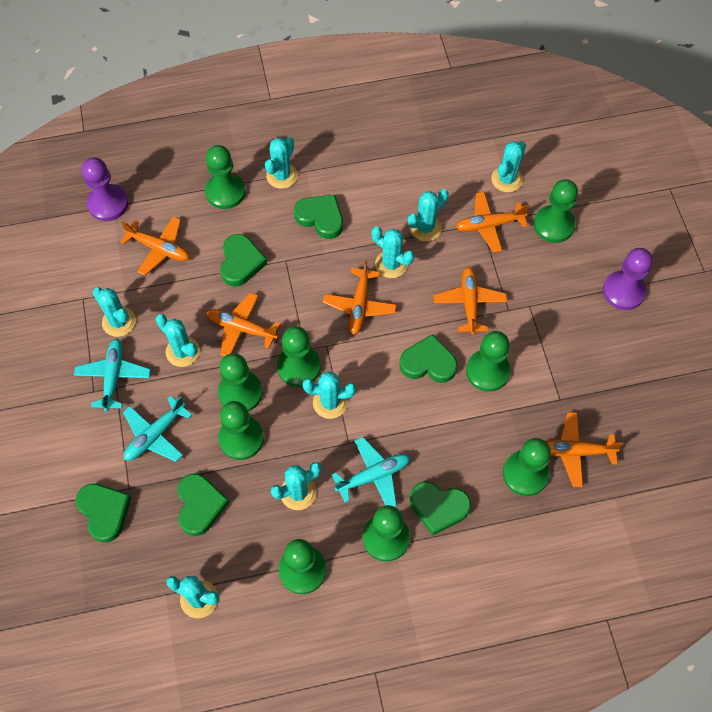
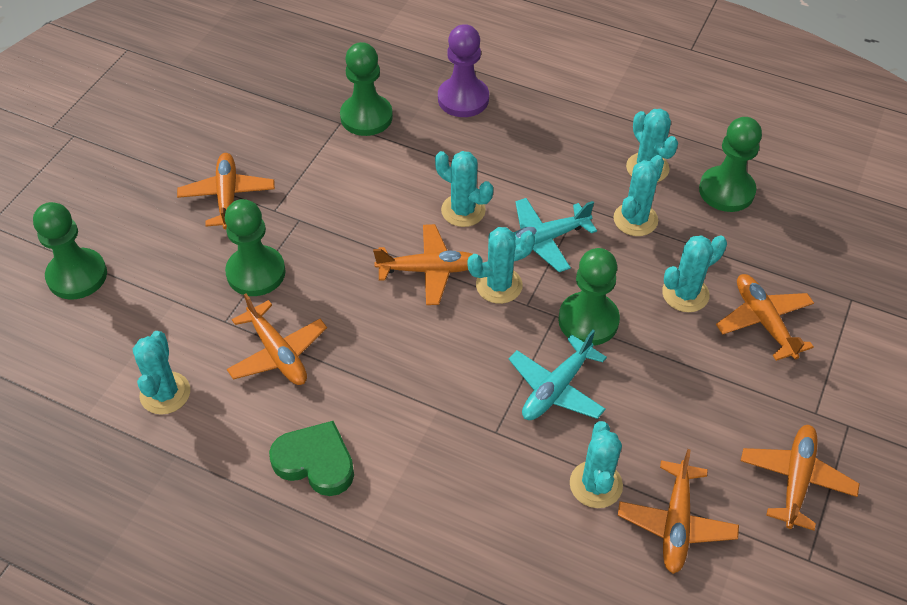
green heart: 6 -> 1
green pawn: 9 -> 5
purple pawn: 2 -> 1
turquoise cactus: 9 -> 7
turquoise plane: 3 -> 2

